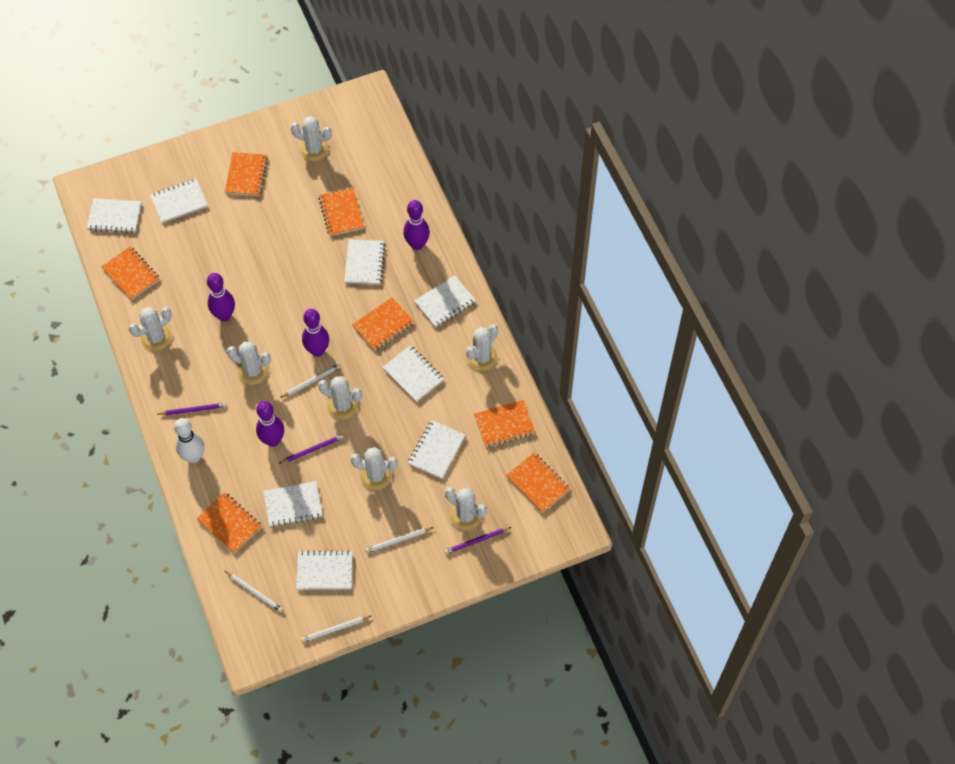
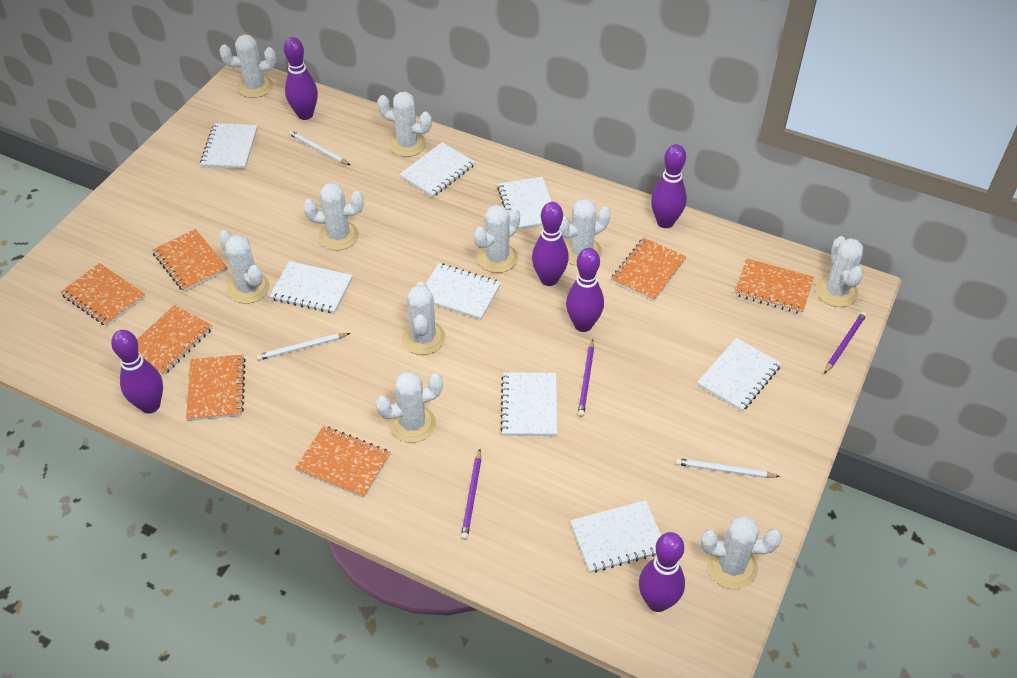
purple bowling pin: 4 -> 6
white bowling pin: 1 -> 0
white cactus: 7 -> 10
white pencil: 4 -> 3

